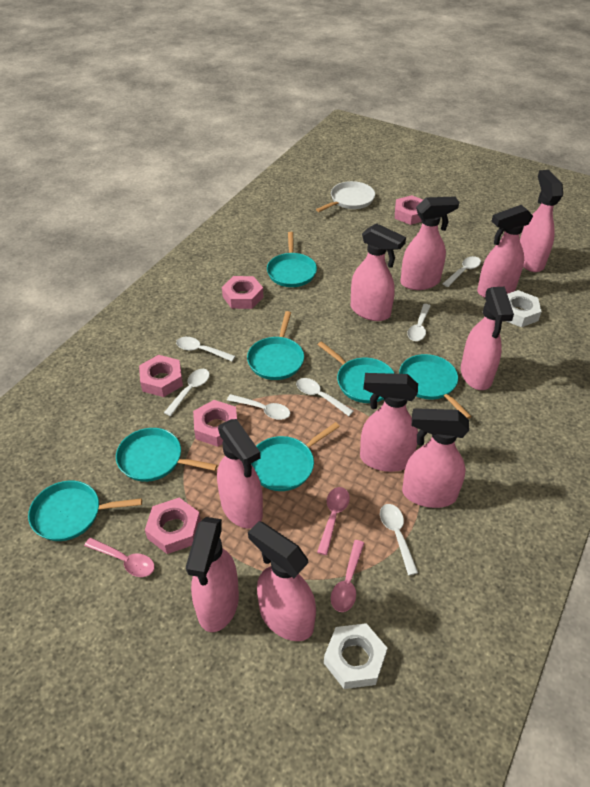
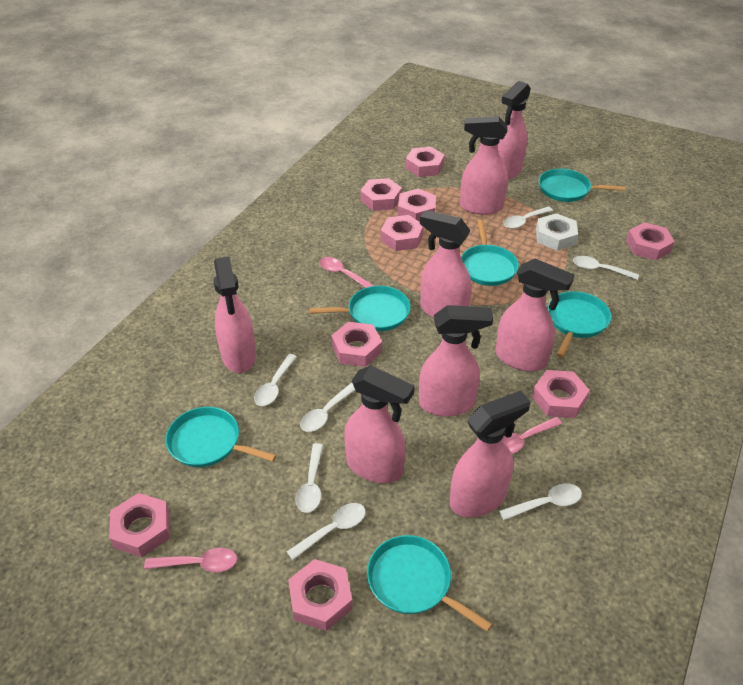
pink nut: 5 -> 9
pink spray bottle: 10 -> 8
turquoise pan: 7 -> 6
white nut: 2 -> 1
white pan: 1 -> 0

